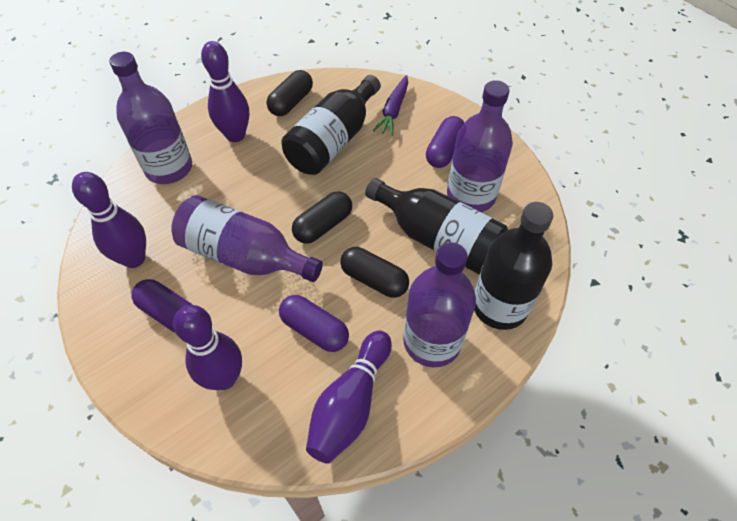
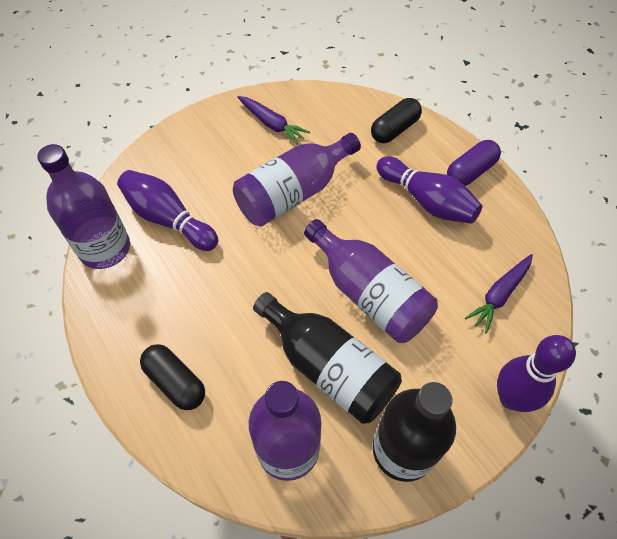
black bottle: 3 -> 2
black capsule: 3 -> 2
purple bowling pin: 4 -> 3
purple capsule: 3 -> 1
purple carrot: 1 -> 2

